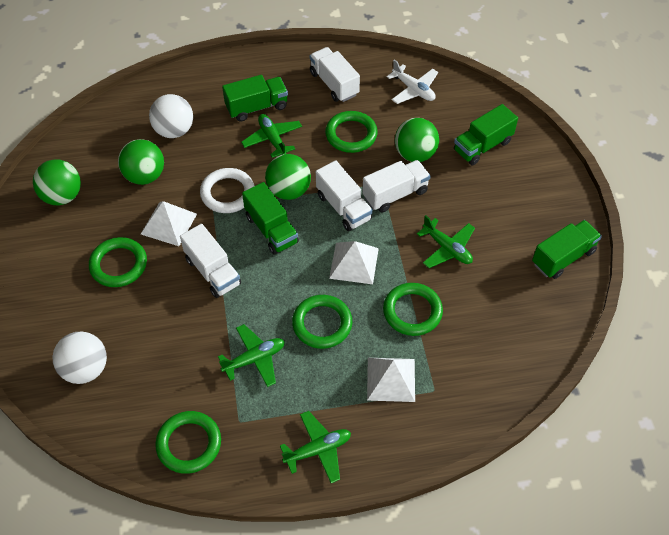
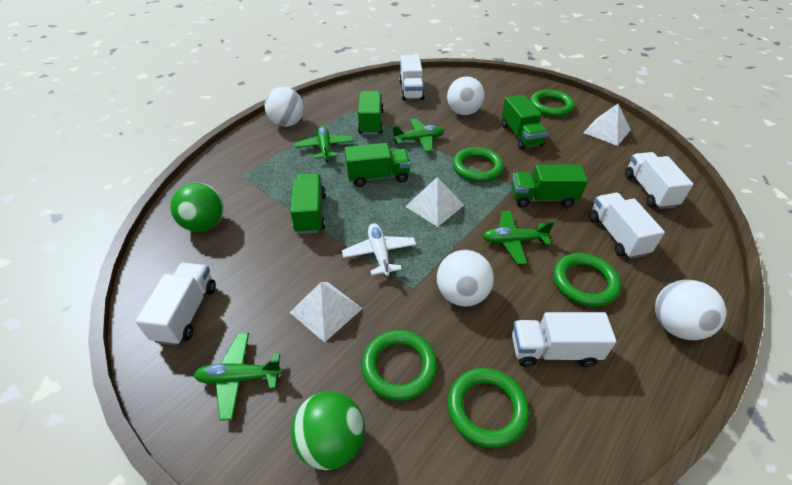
green ball: 4 -> 2
green truck: 4 -> 5
white ball: 2 -> 4
white ring: 1 -> 0
white truck: 4 -> 5

